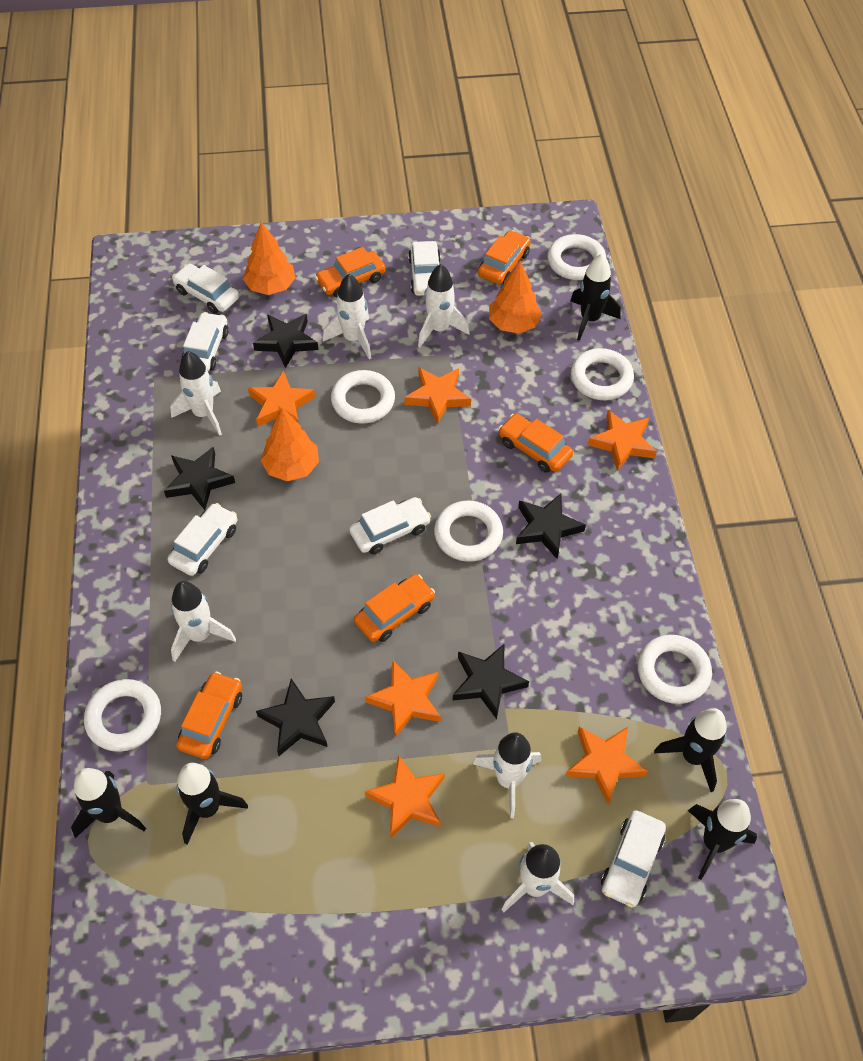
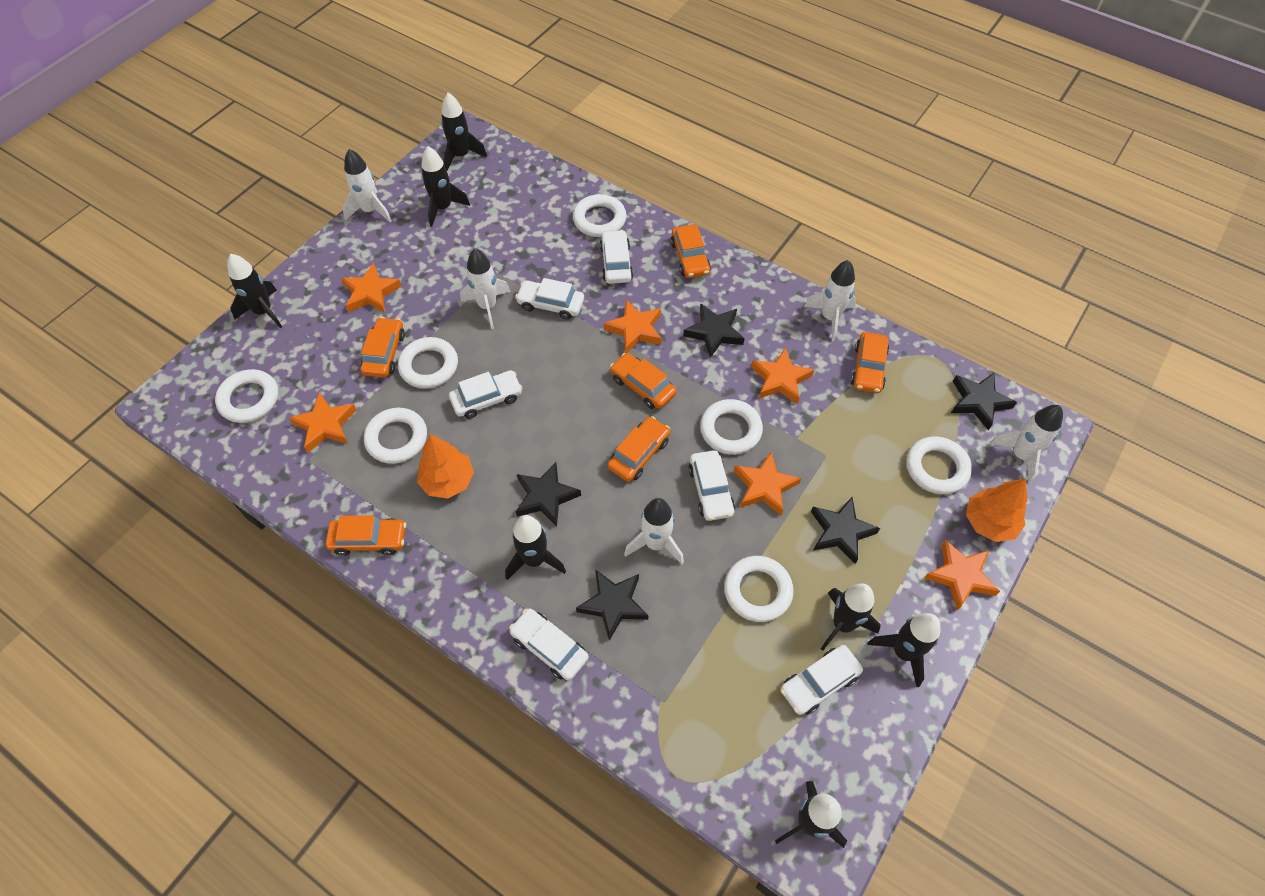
black rocket: 5 -> 7
orange car: 5 -> 6
orange tree: 3 -> 2
white ring: 6 -> 7
white rocket: 6 -> 5

